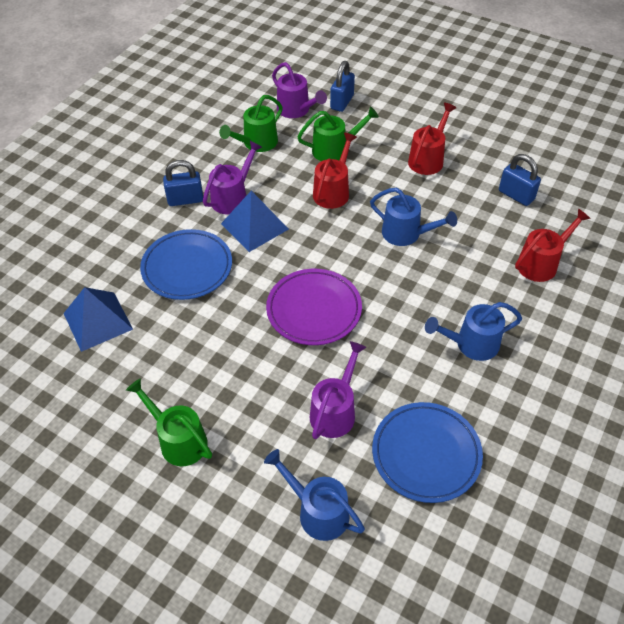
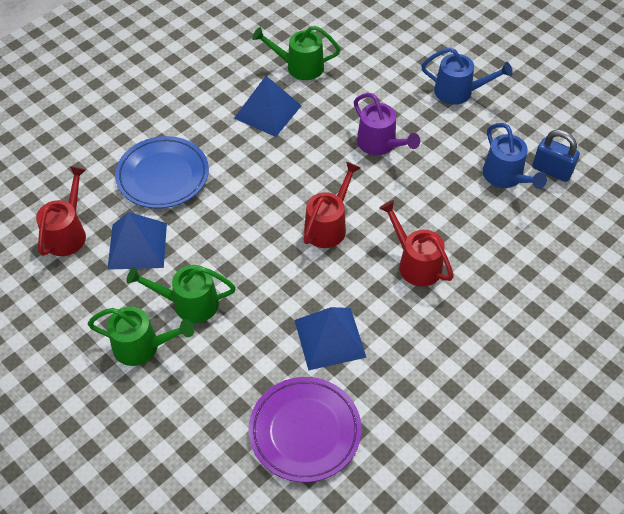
blue padlock: 3 -> 1
blue plate: 2 -> 1
blue pyramid: 2 -> 3
blue watering can: 3 -> 2
purple watering can: 3 -> 1

